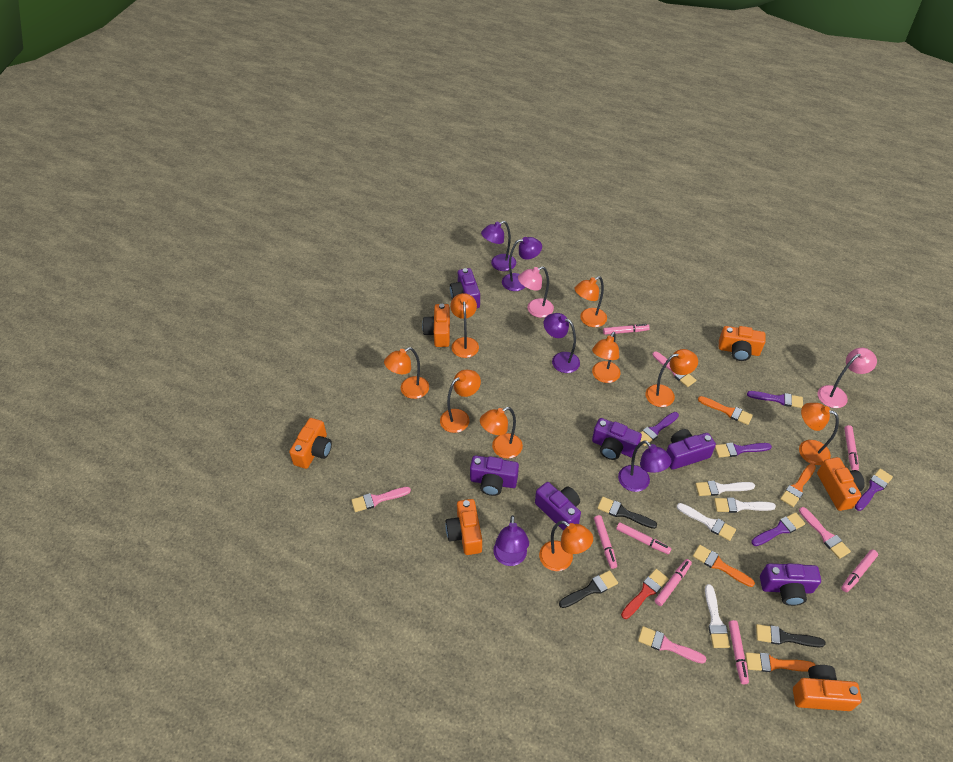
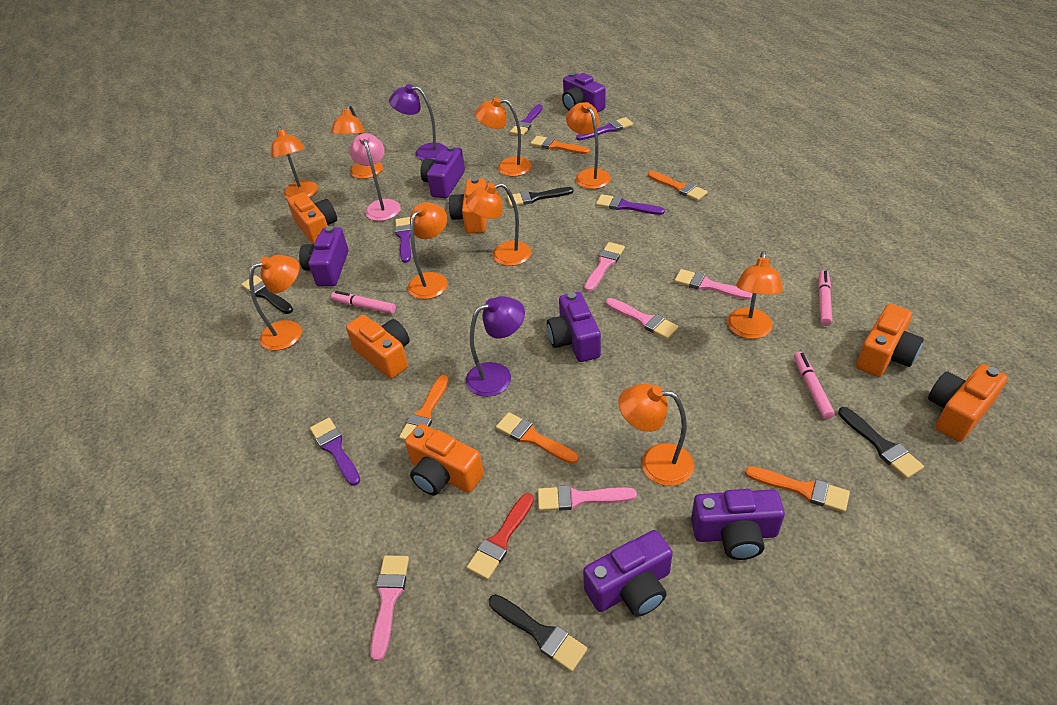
black brush: 3 -> 4
orange brush: 4 -> 5
pink brush: 4 -> 5
pink lamp: 2 -> 1
pink marker: 7 -> 3
purple lamp: 5 -> 2
white brush: 4 -> 0

